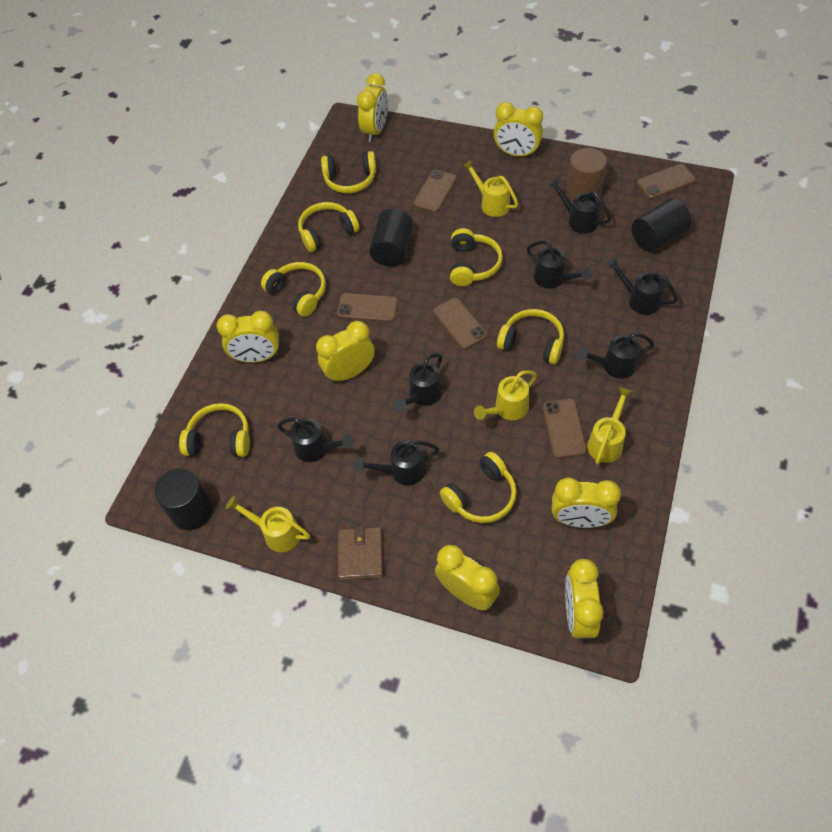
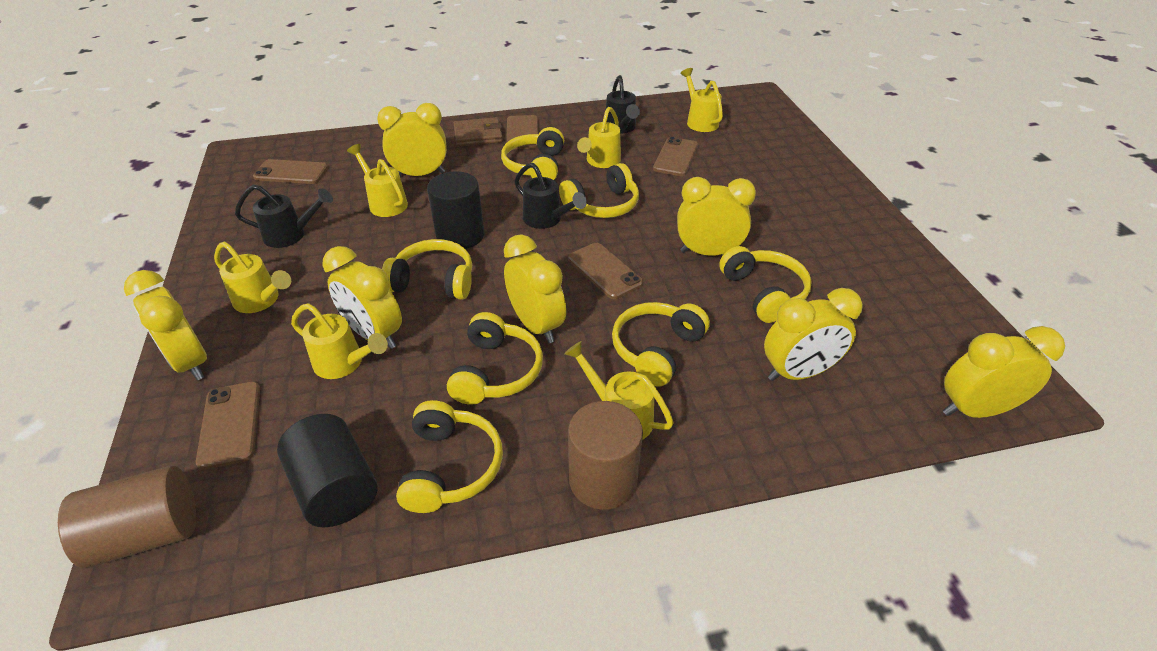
black cylinder: 3 -> 2
black watering can: 7 -> 3
brown cylinder: 1 -> 2
yellow watering can: 4 -> 6

